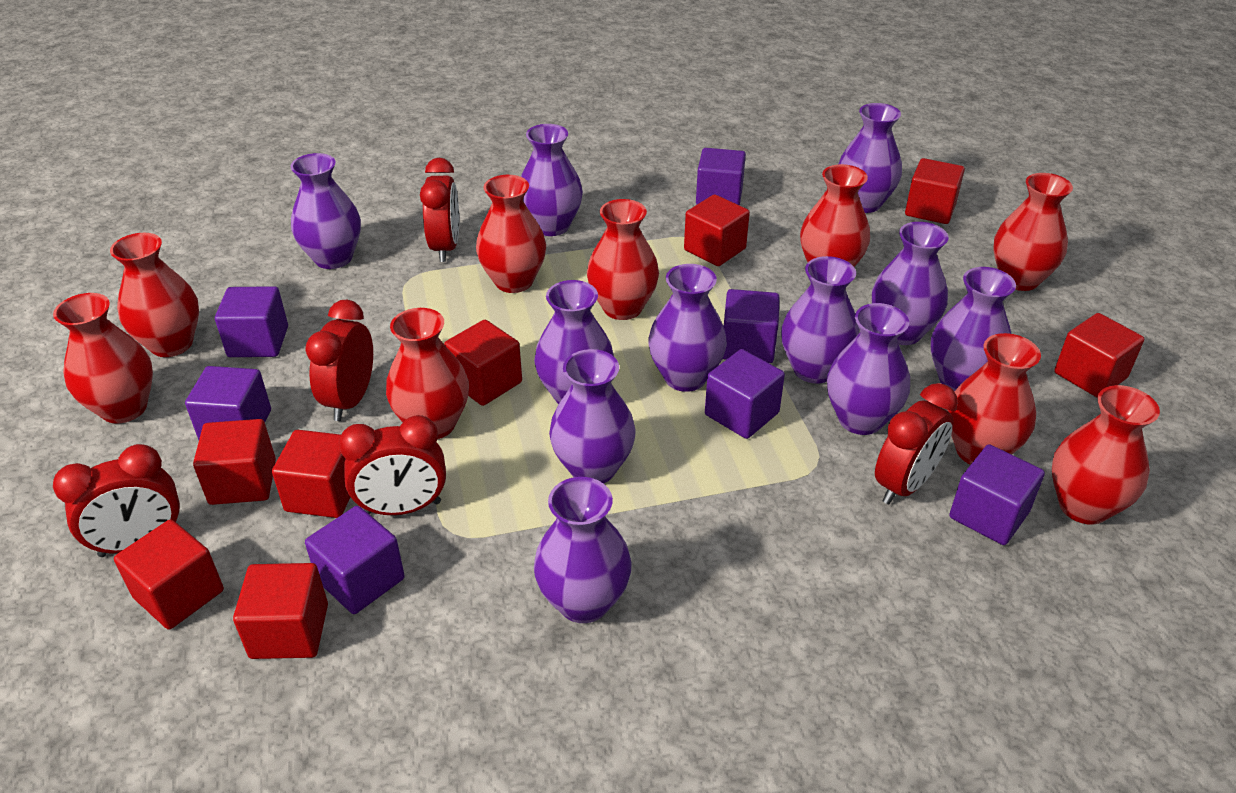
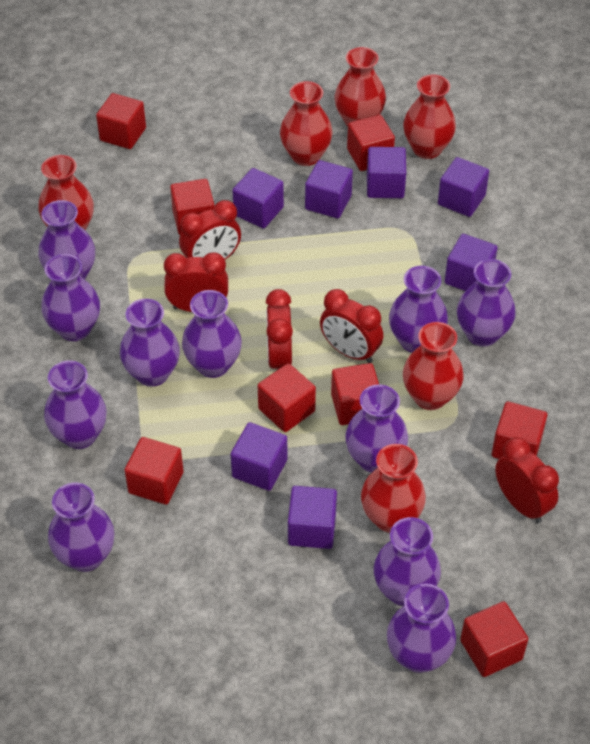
red vase: 9 -> 6

